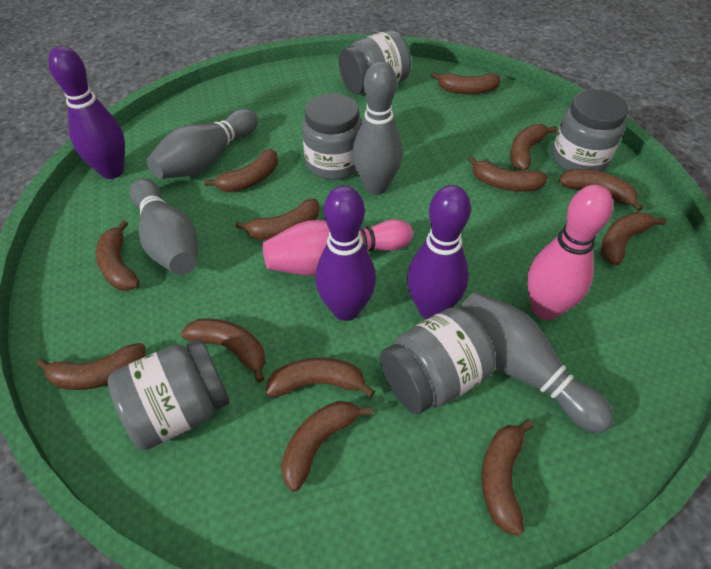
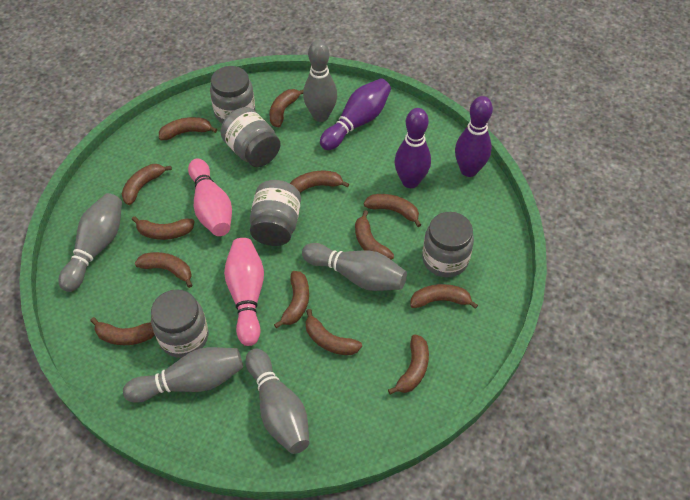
grey bowling pin: 4 -> 5

